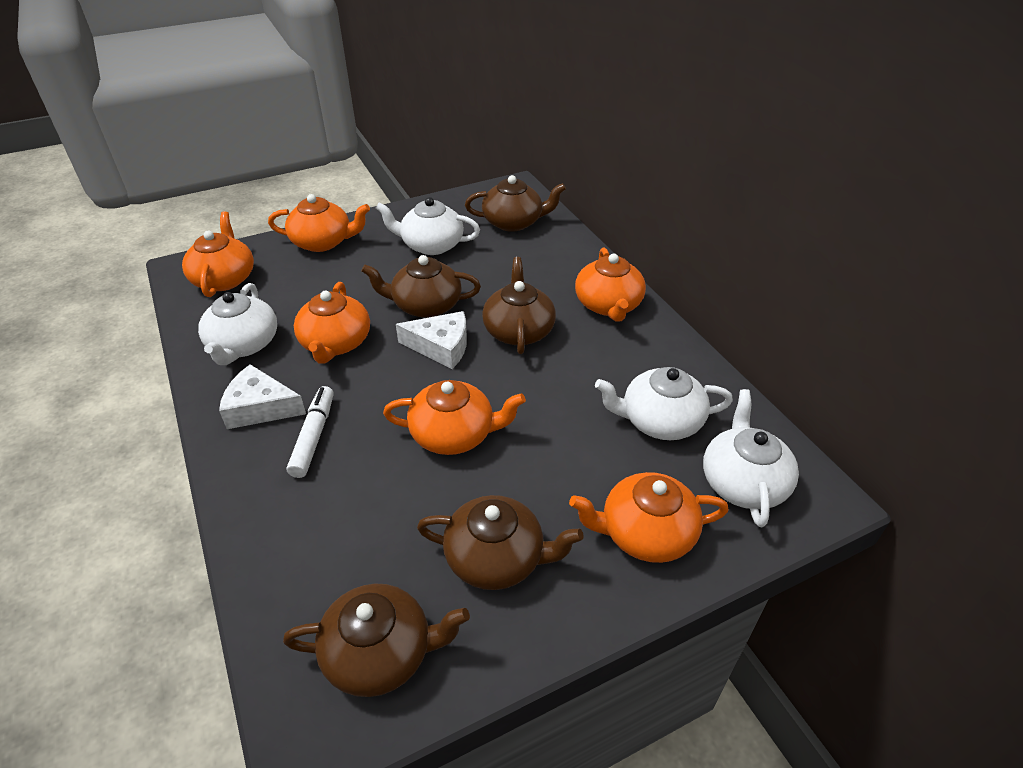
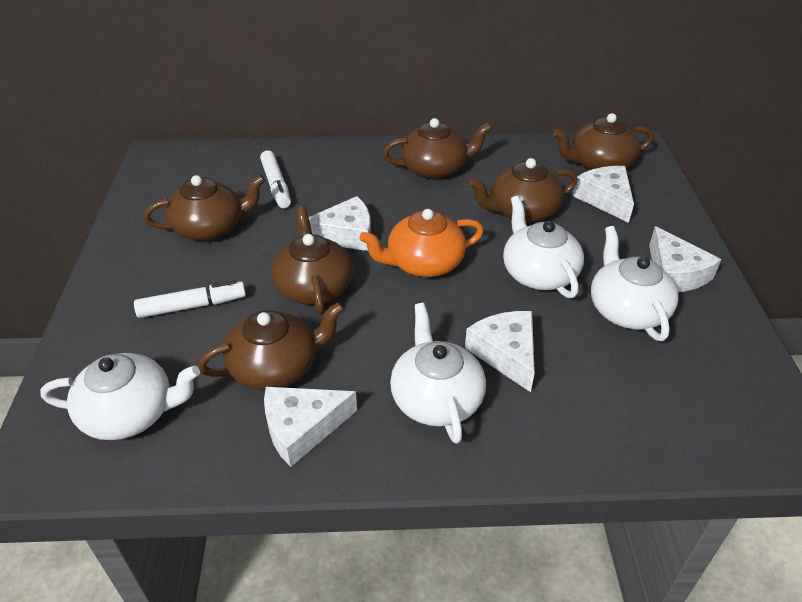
brown teapot: 5 -> 6
orange teapot: 6 -> 1
white cheese: 2 -> 5
white marker: 1 -> 2

